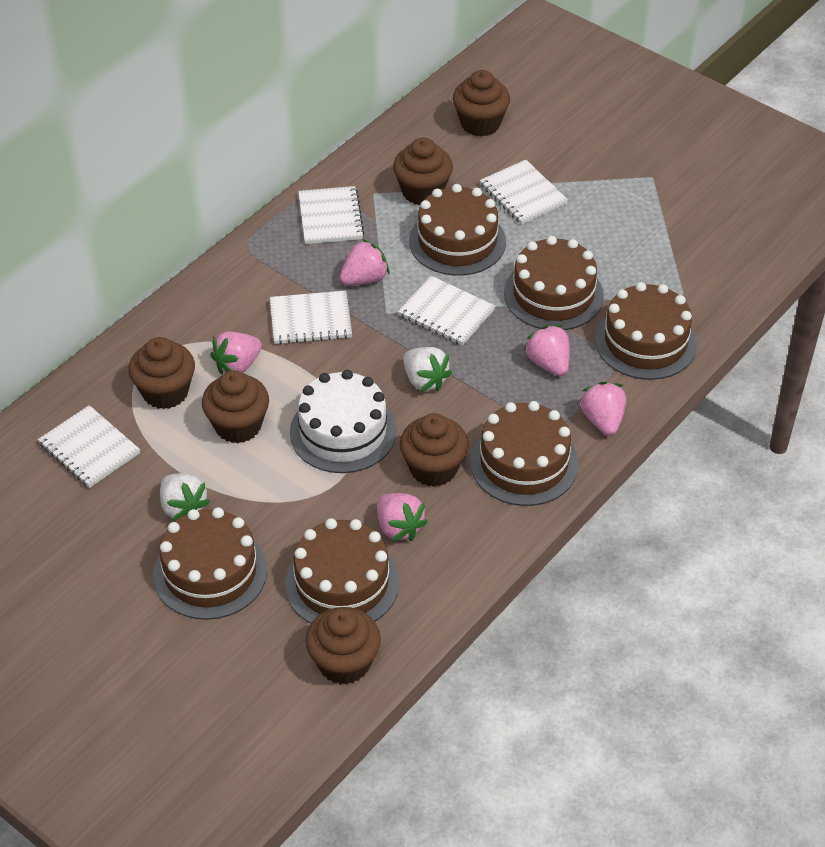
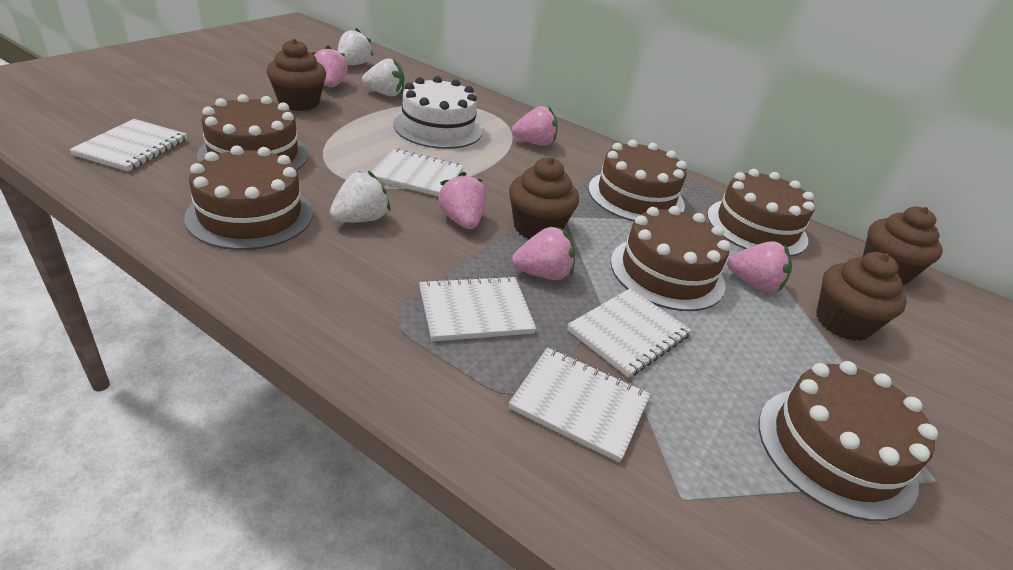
brown cupcake: 6 -> 4
white strawberry: 2 -> 3

